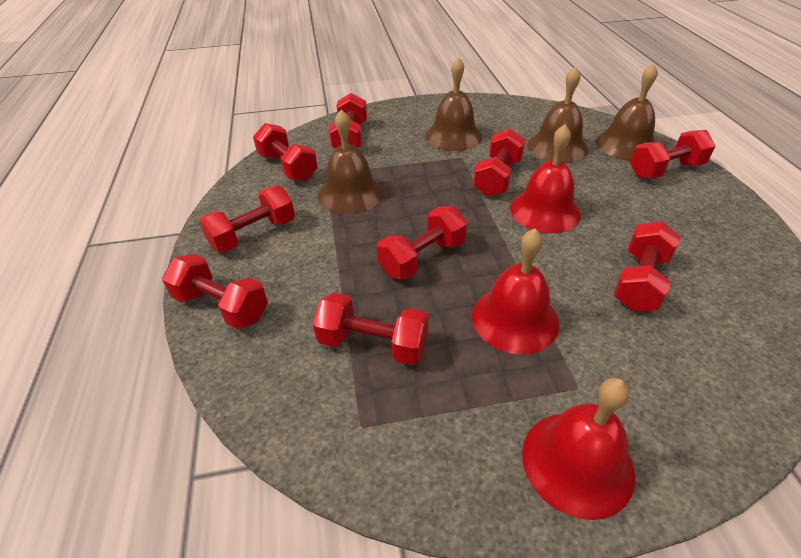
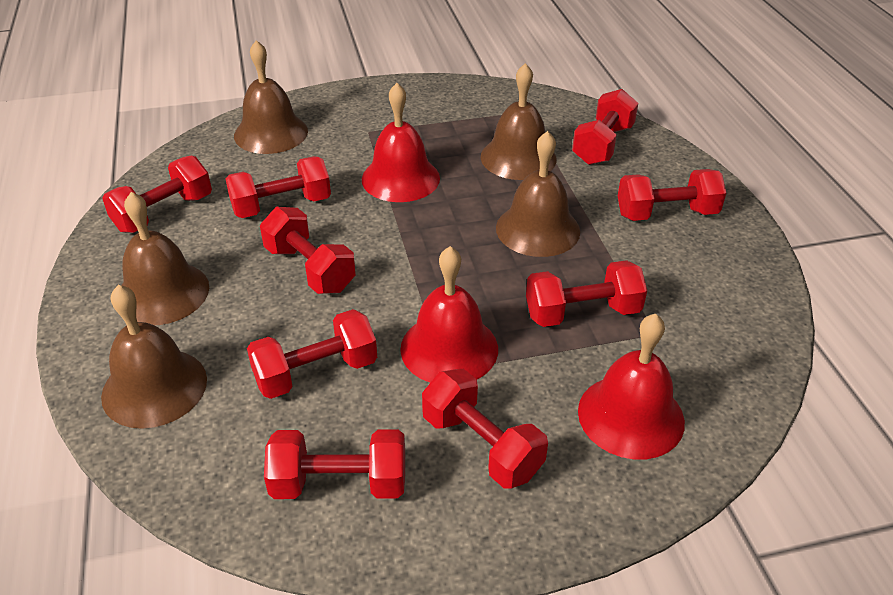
brown bell: 4 -> 5

